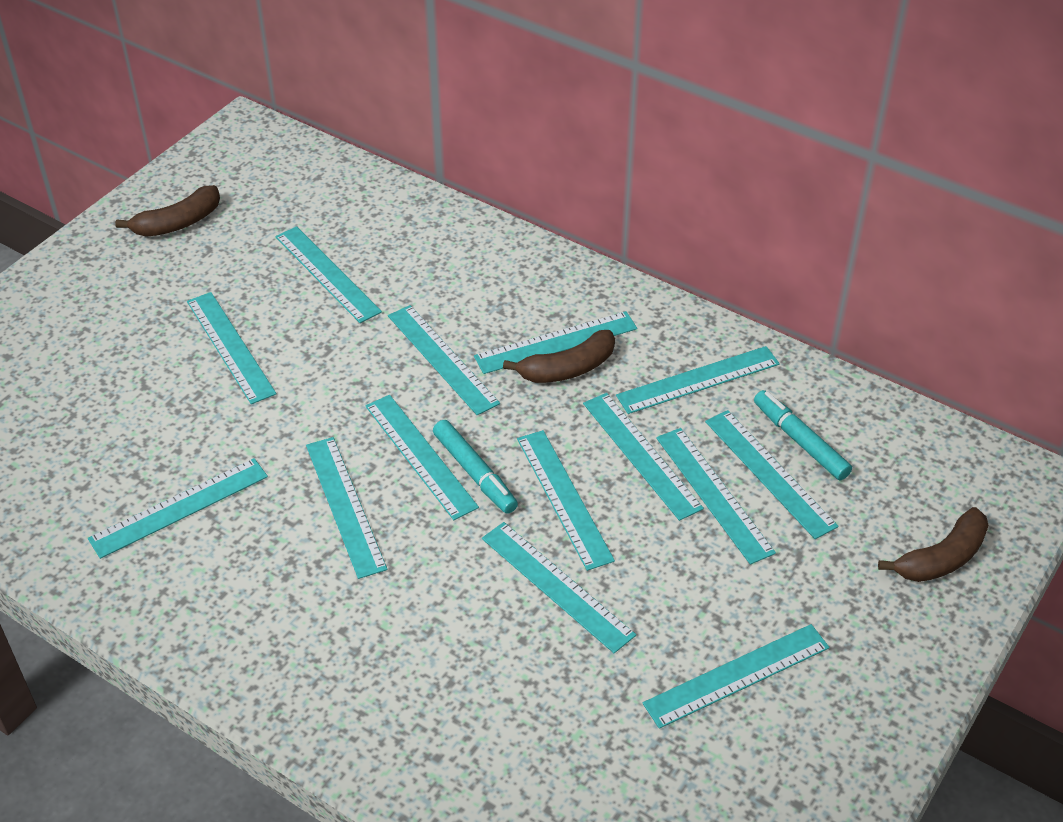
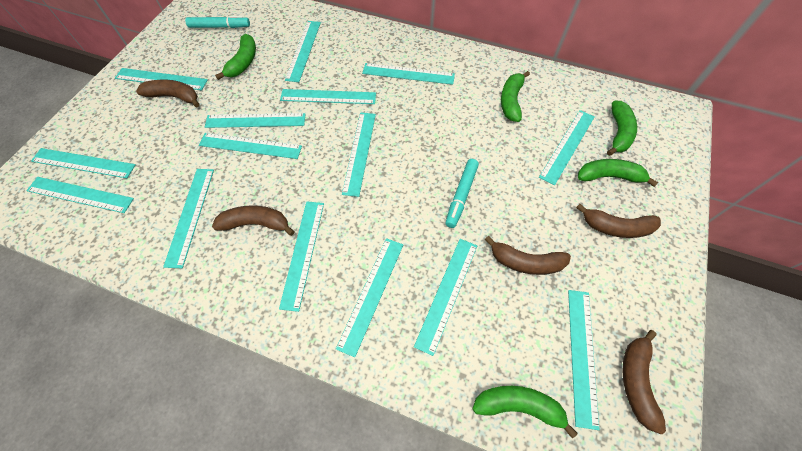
brown banana: 3 -> 5
green banana: 0 -> 5
turquoise ruler: 14 -> 15

